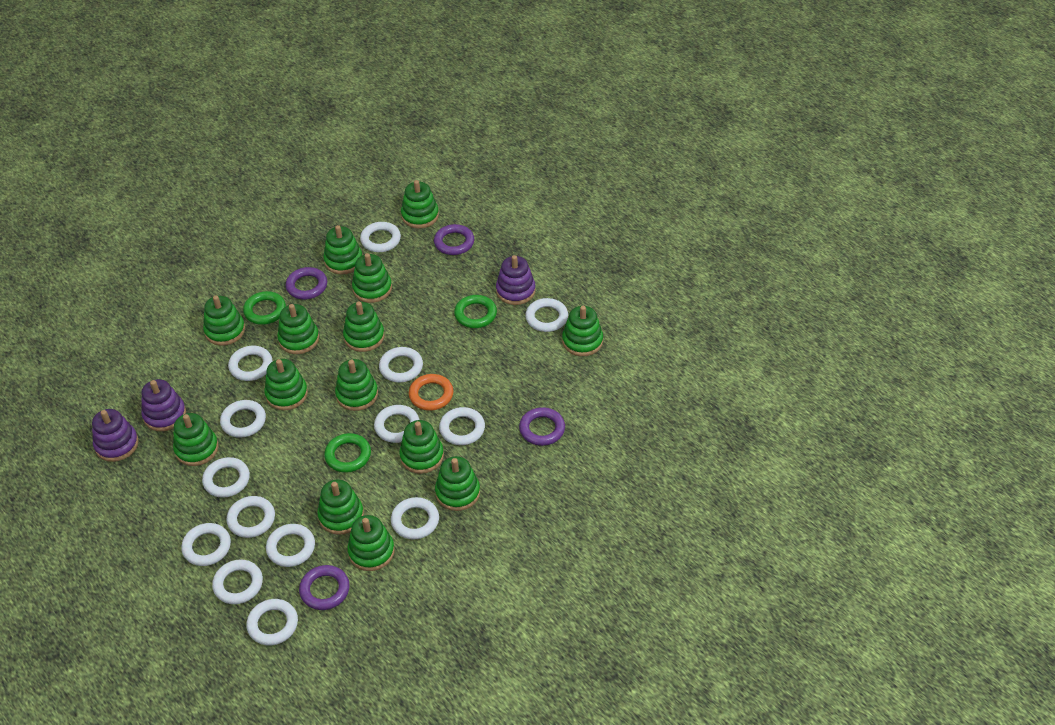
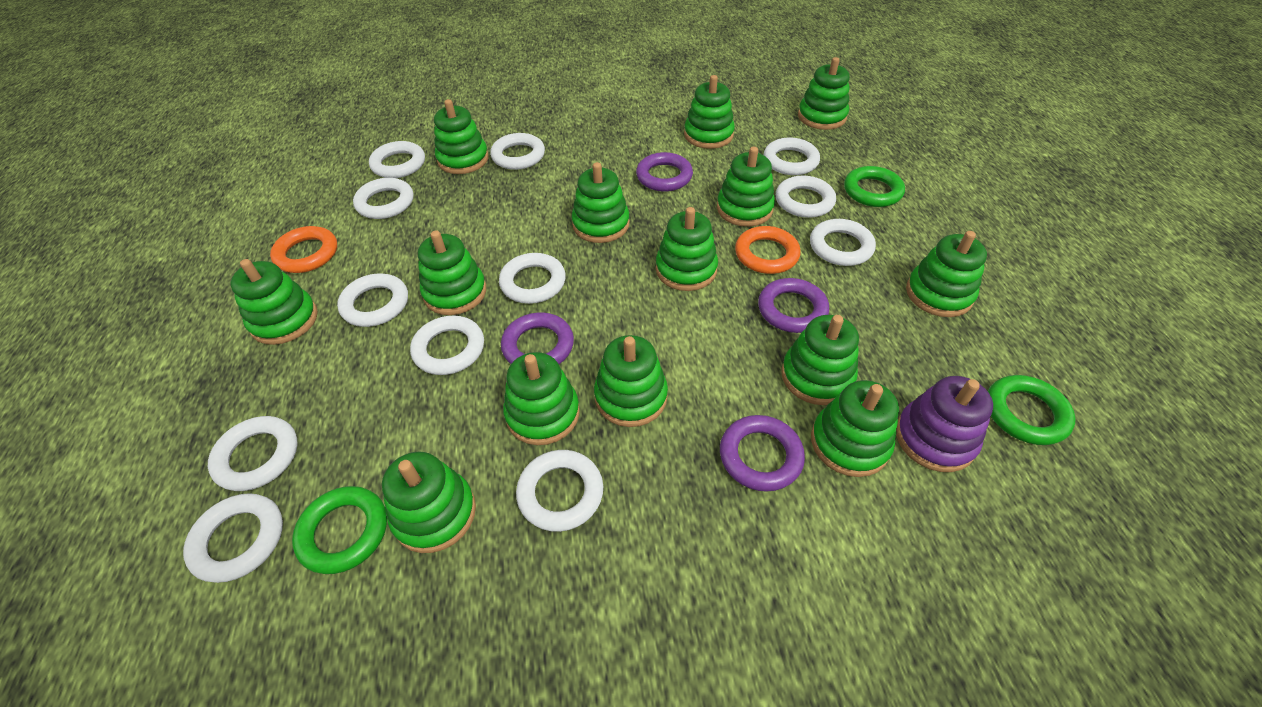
orange ring: 1 -> 2
purple stacking toy: 3 -> 1
white ring: 14 -> 12

